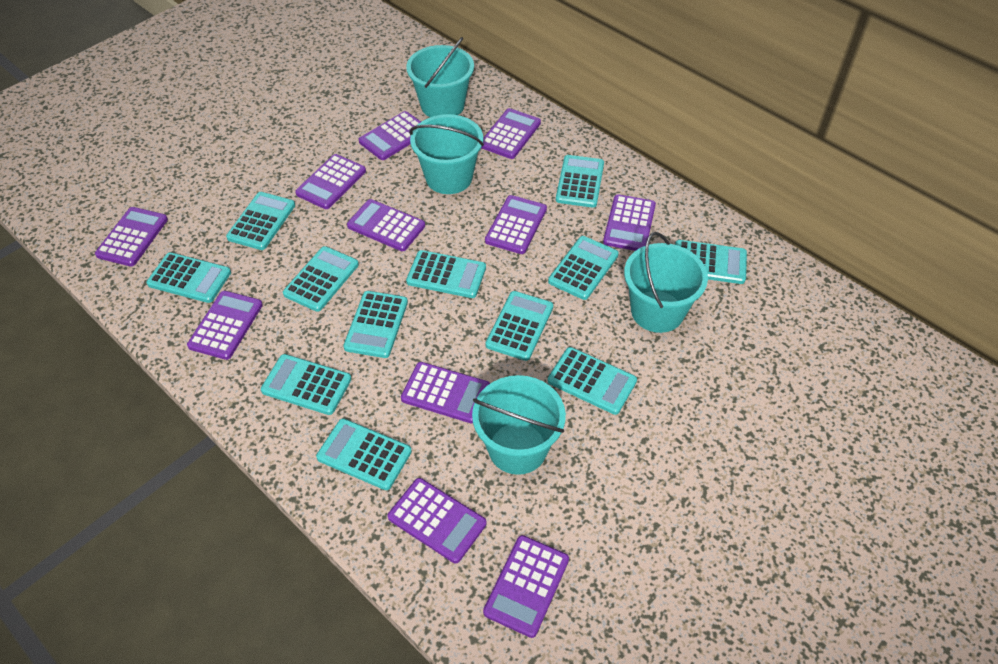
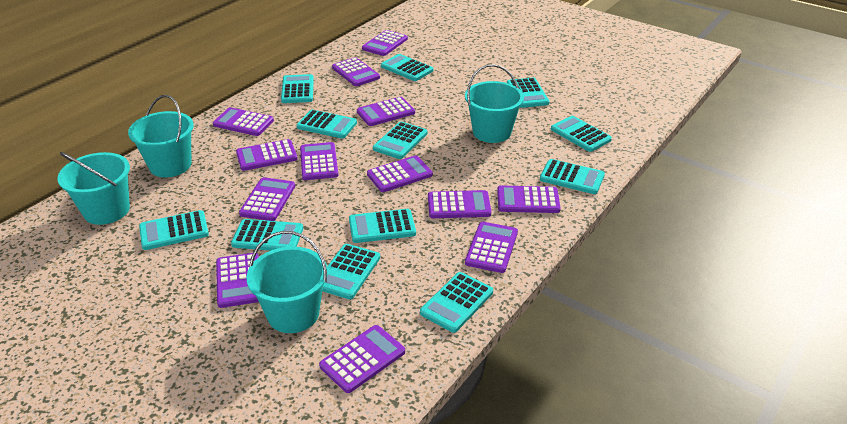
purple calculator: 11 -> 13

